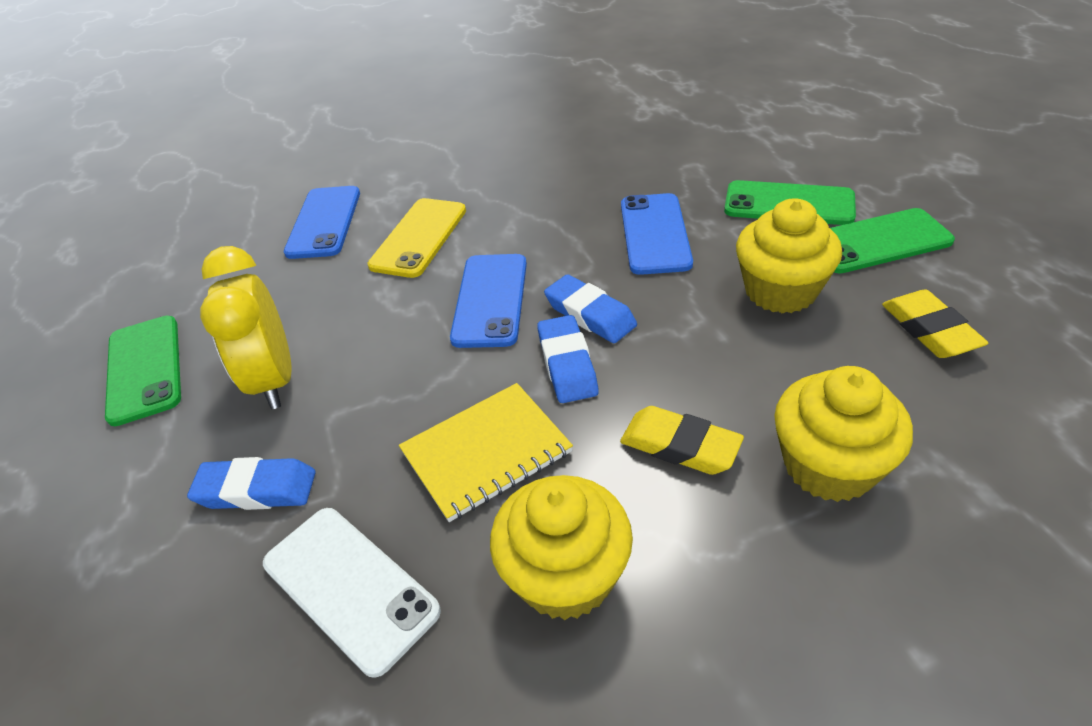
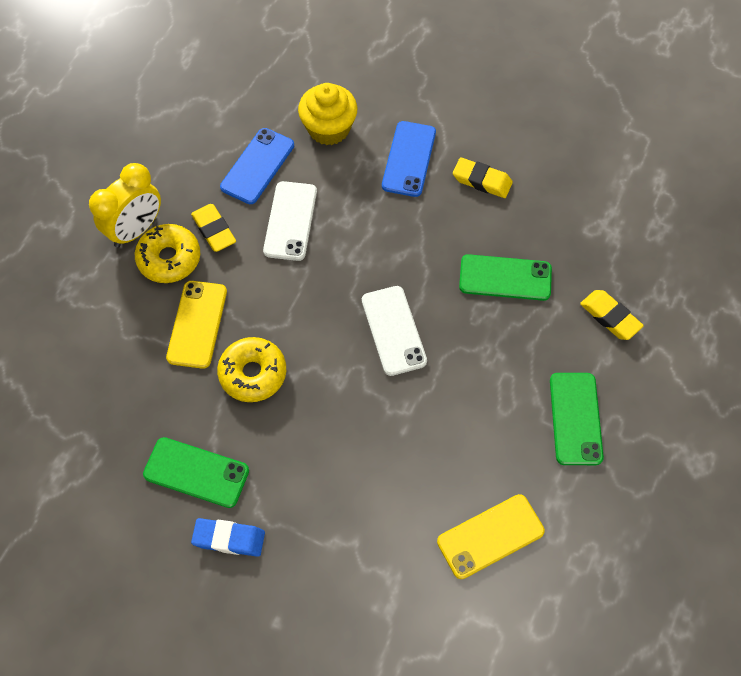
blue eraser: 3 -> 1
blue phone: 3 -> 2
white phone: 1 -> 2
yellow cupcake: 3 -> 1
yellow donut: 0 -> 2
yellow eraser: 2 -> 3
yellow notebook: 1 -> 0
yellow phone: 1 -> 2

